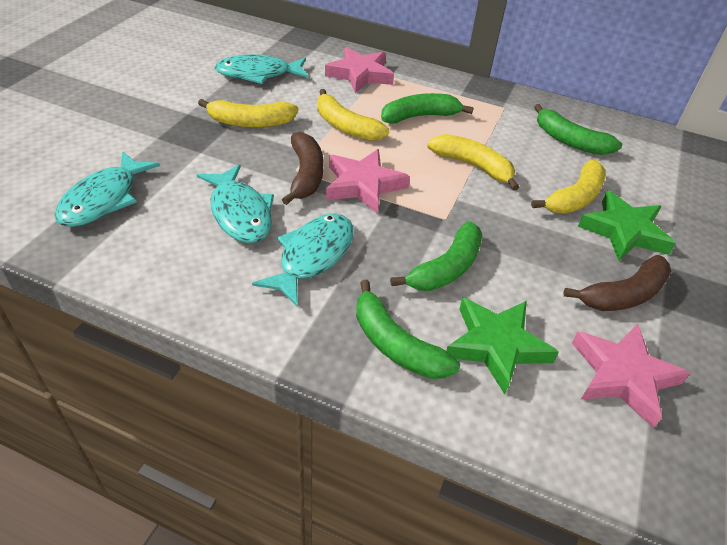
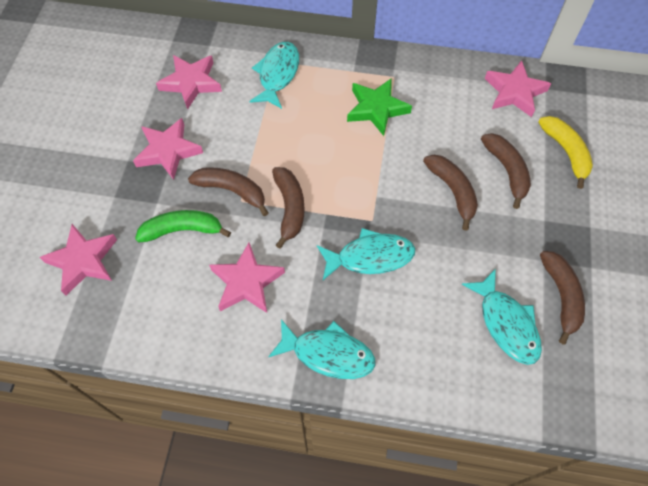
brown banana: 2 -> 5
green banana: 4 -> 1
green star: 2 -> 1
pink star: 3 -> 5
yellow banana: 4 -> 1

